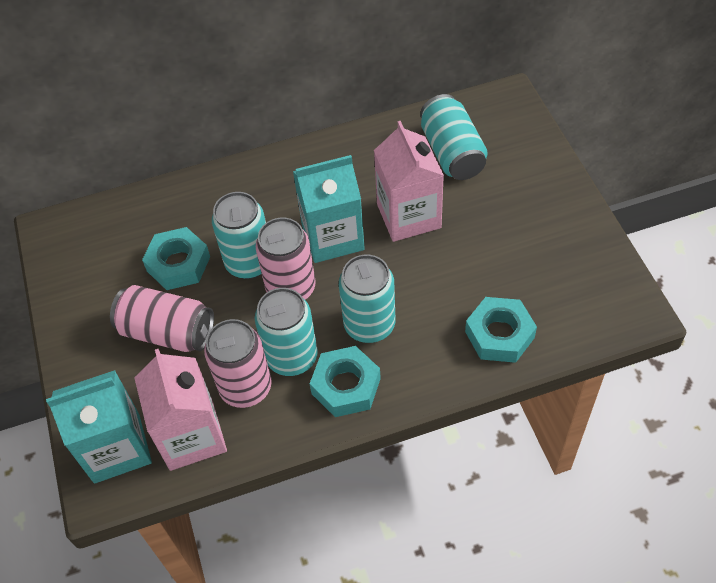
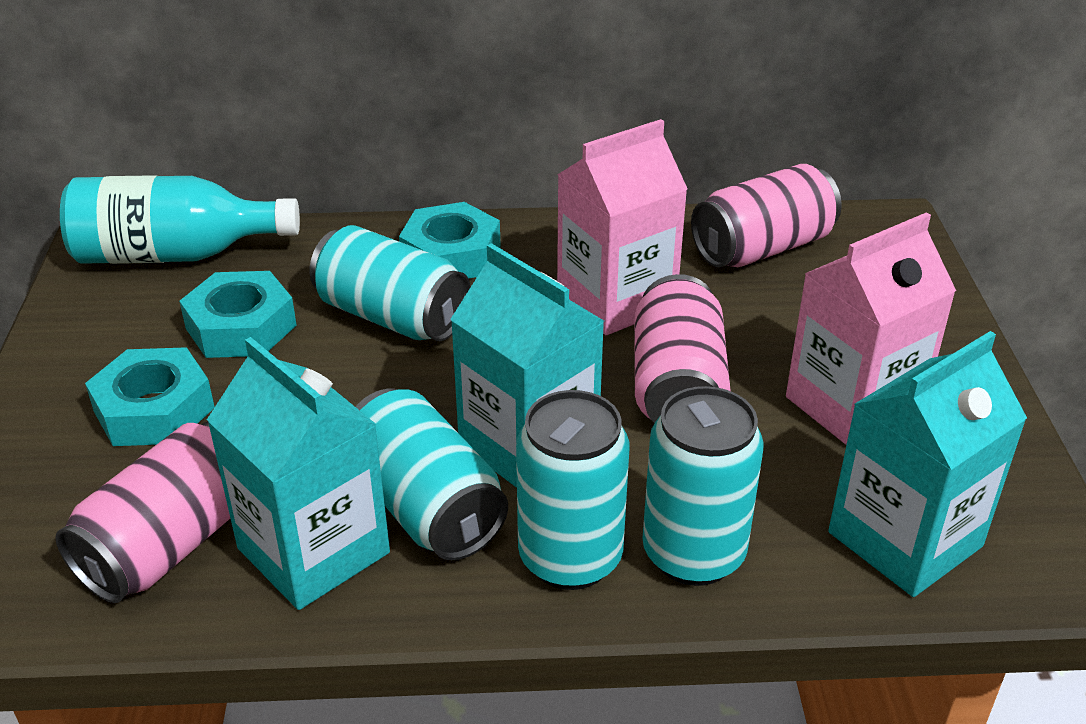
turquoise bottle: 0 -> 1
turquoise carton: 2 -> 3

